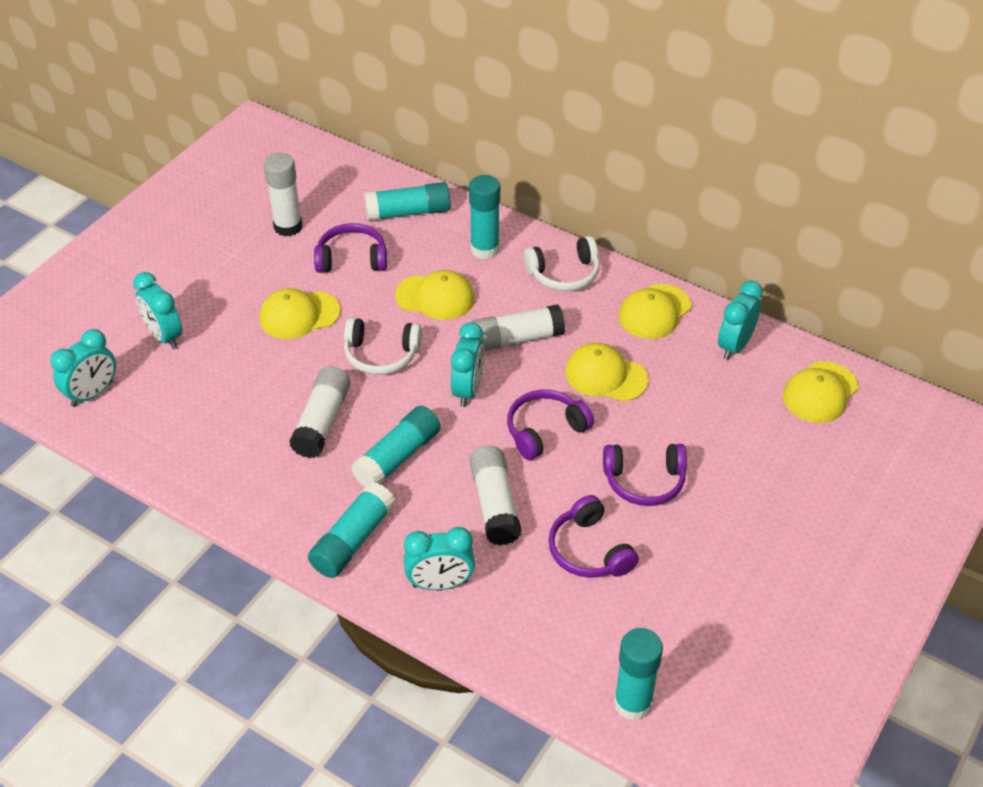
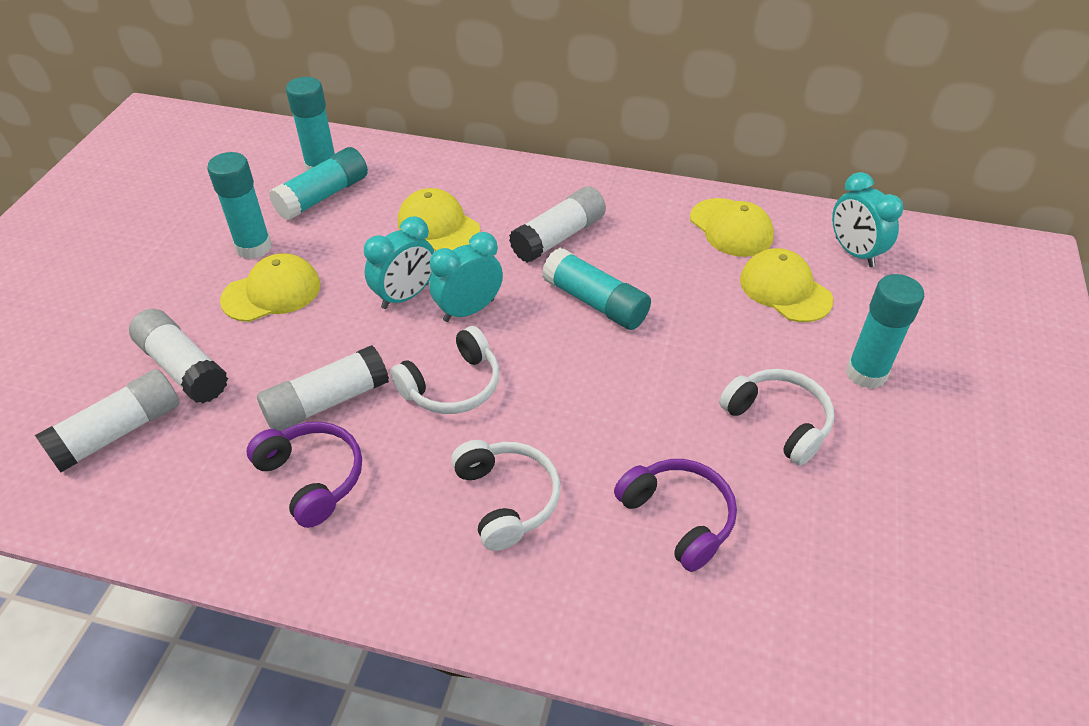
purple headphones: 4 -> 2
turquoise clock: 5 -> 3
white headphones: 2 -> 3
yellow cap: 5 -> 4

